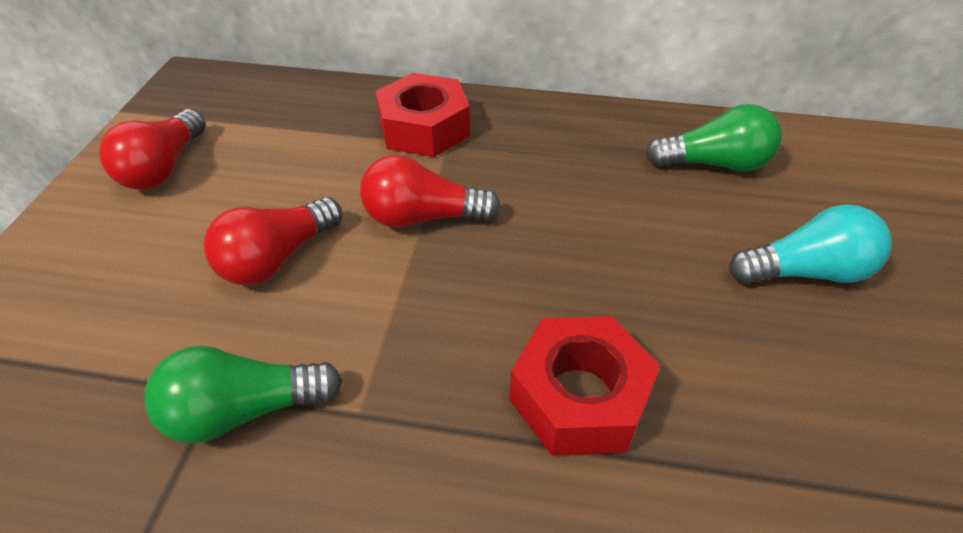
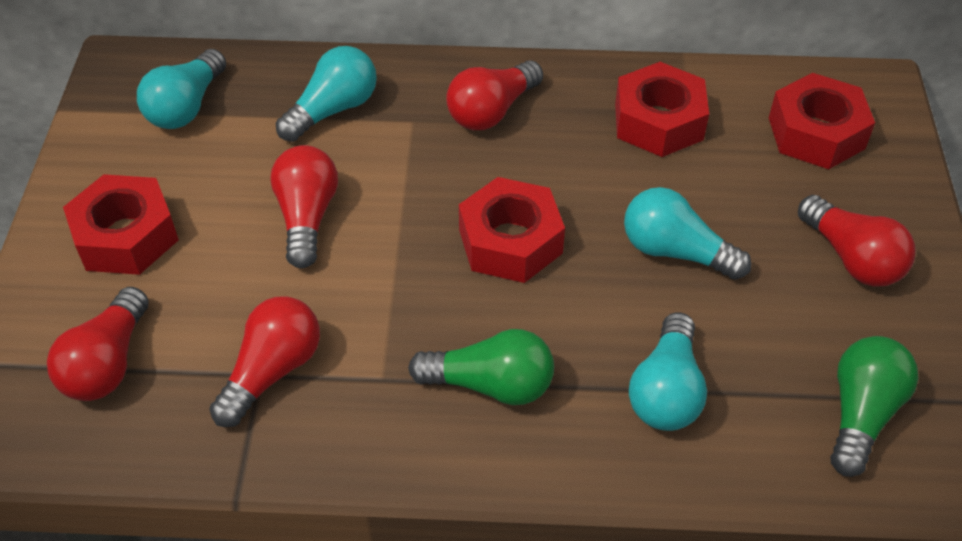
red light bulb: 3 -> 5
red nut: 2 -> 4
turquoise light bulb: 1 -> 4

